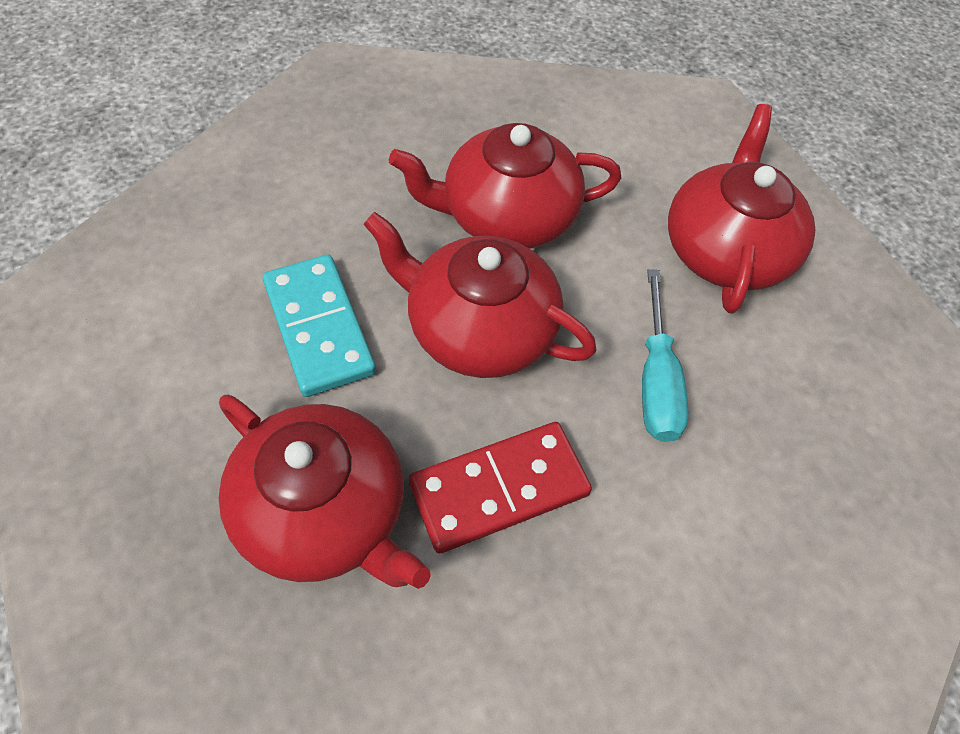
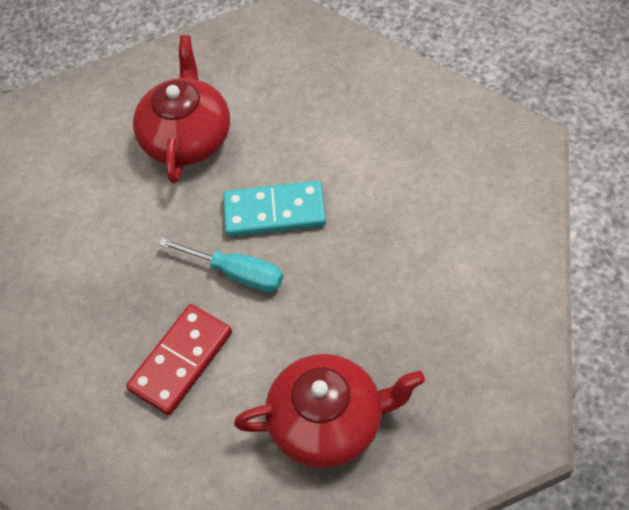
red teapot: 4 -> 2

